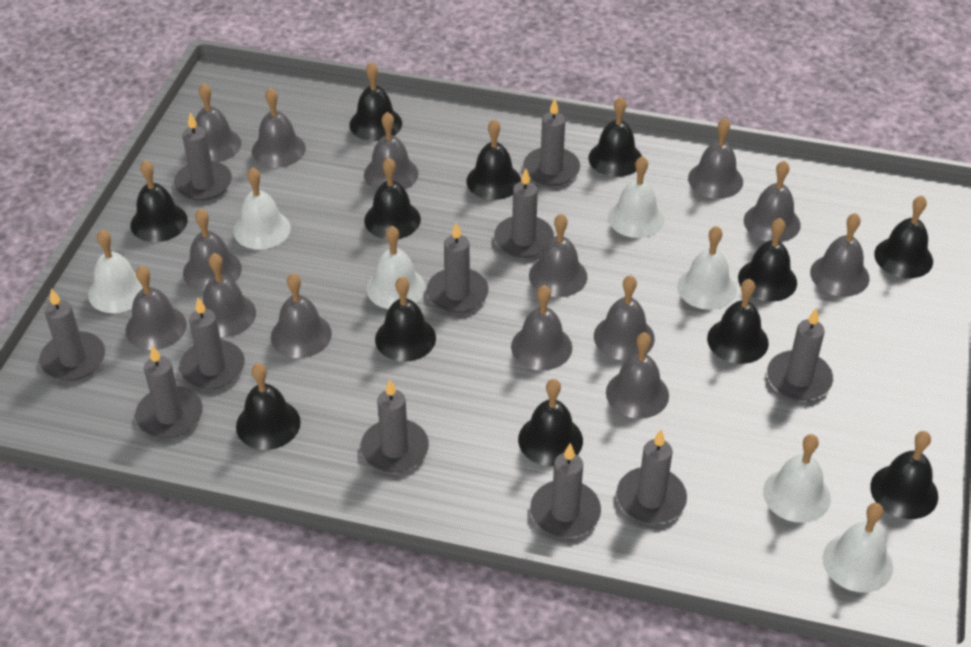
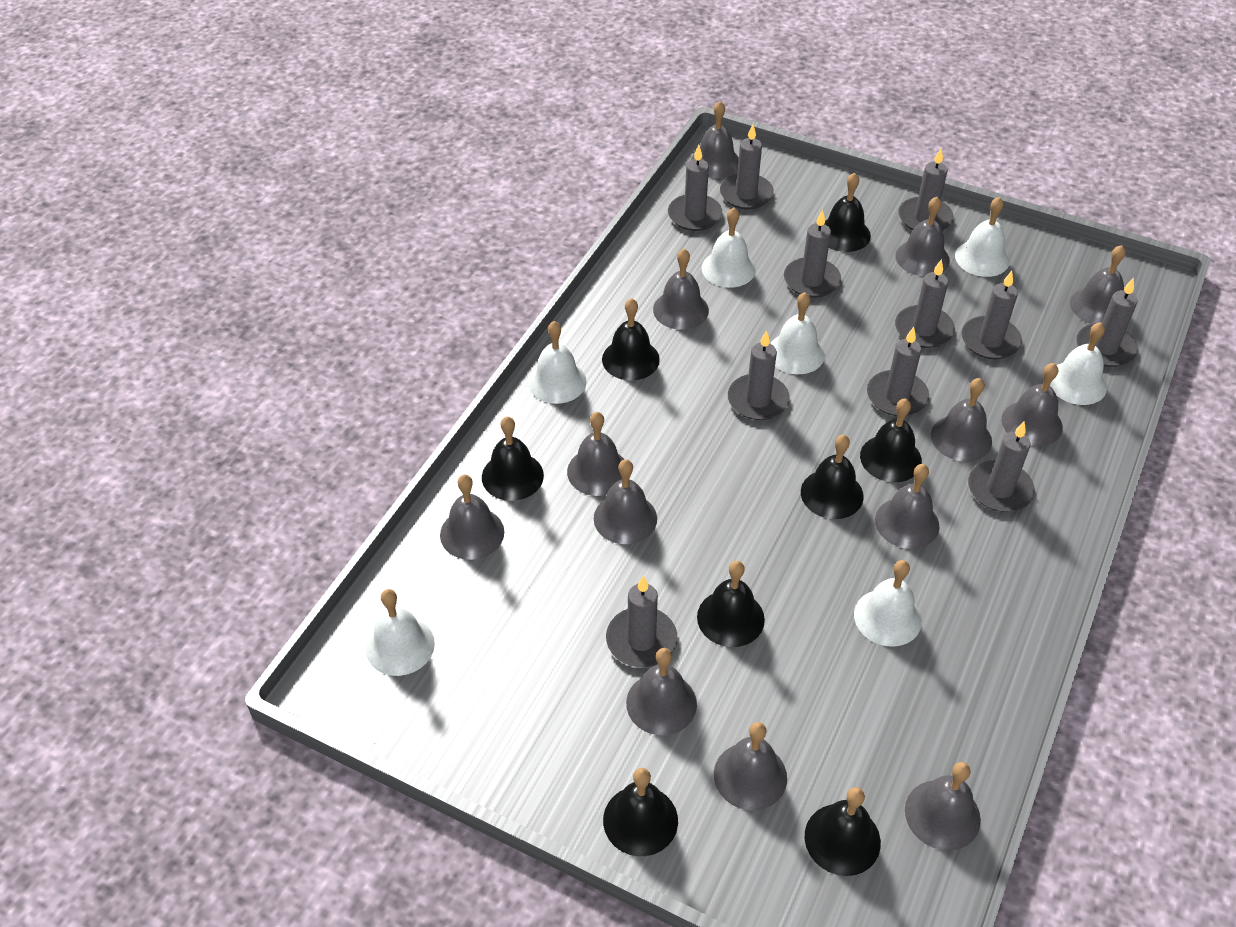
black bell: 12 -> 8
grey bell: 14 -> 13

